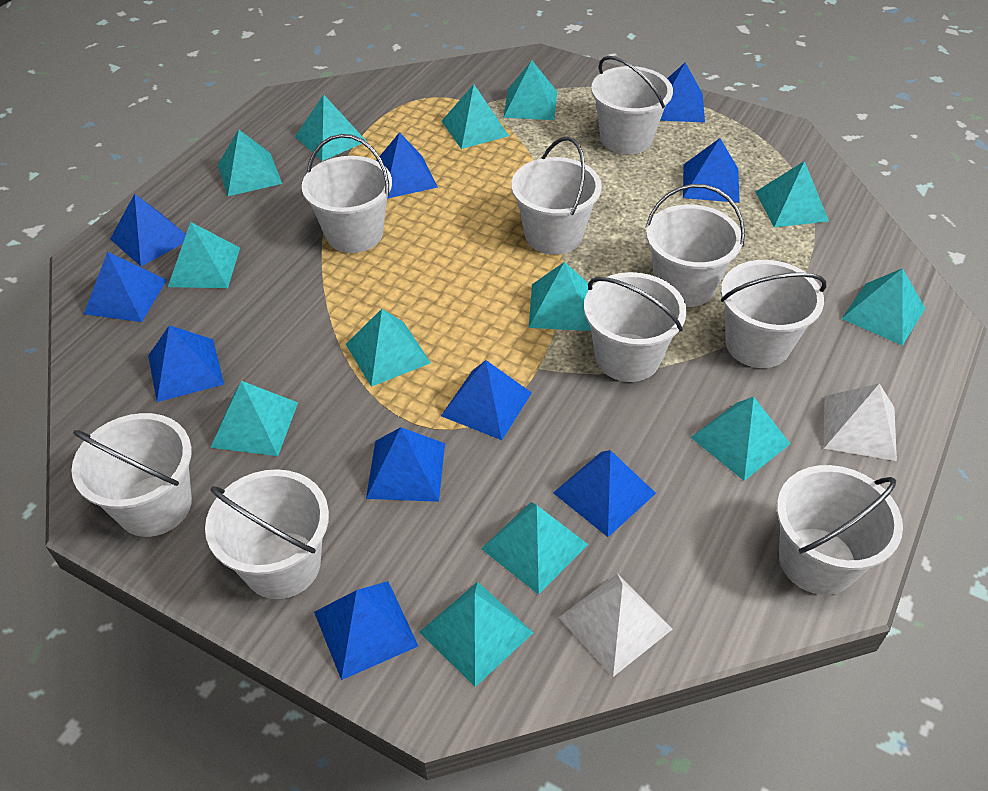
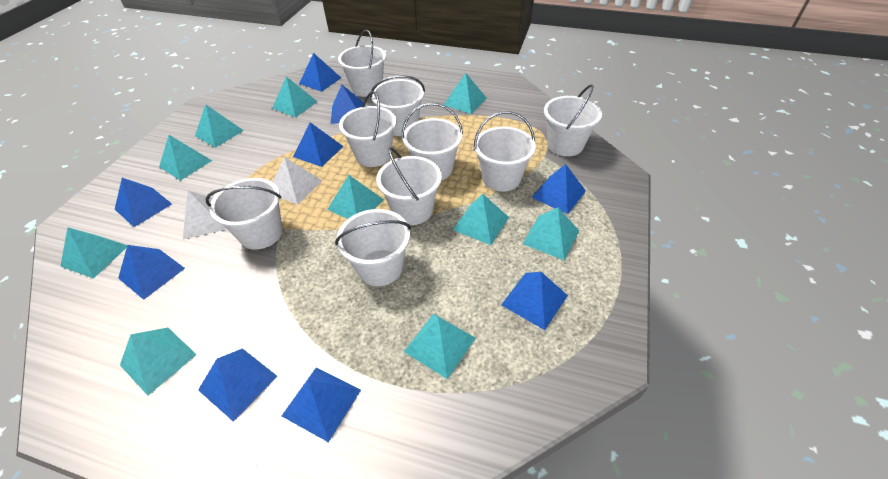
blue pyramid: 10 -> 9
turquoise pyramid: 13 -> 10

